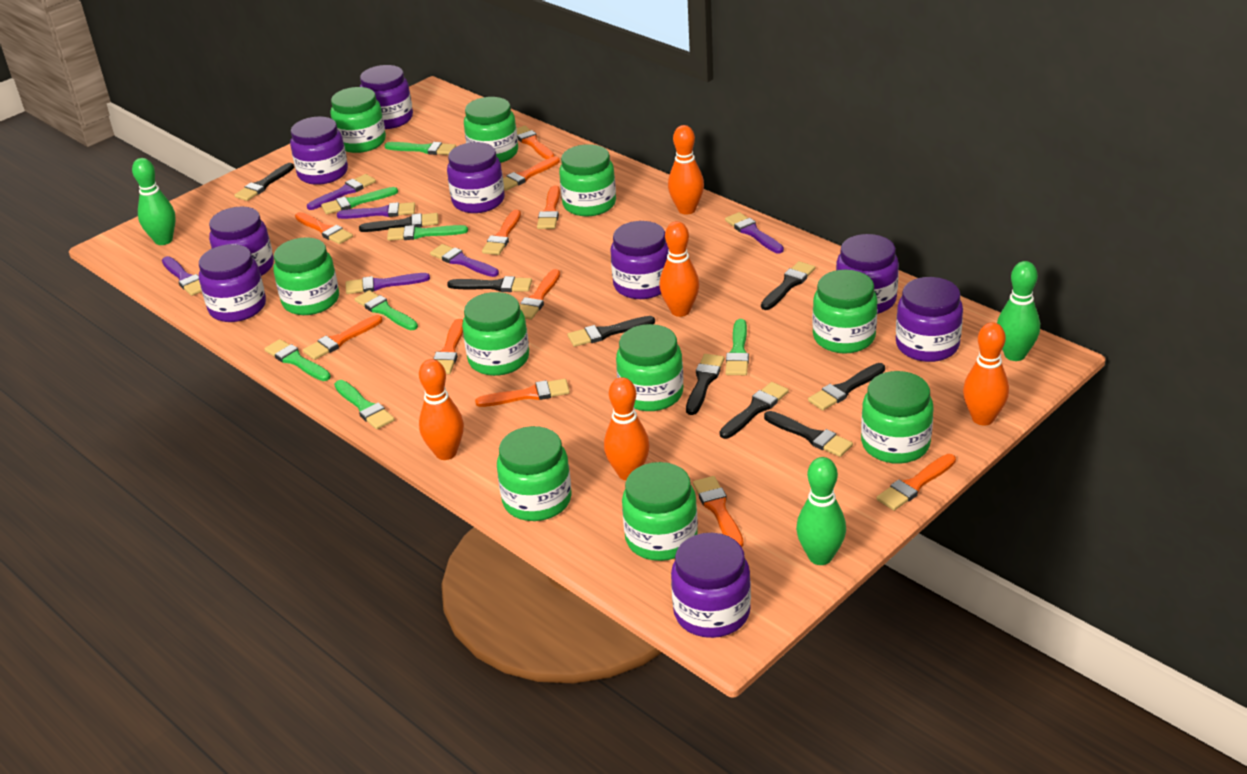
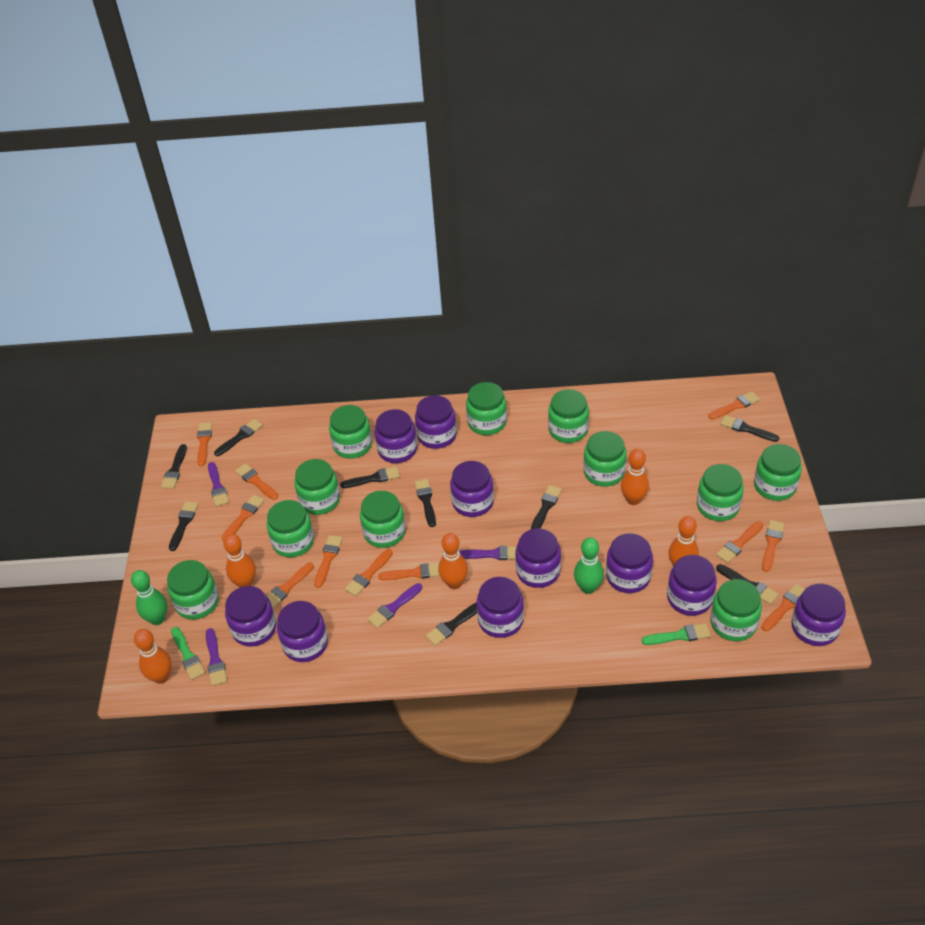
green bowling pin: 3 -> 2
green brush: 7 -> 2
green jar: 10 -> 11
purple brush: 6 -> 4
purple jar: 9 -> 10

